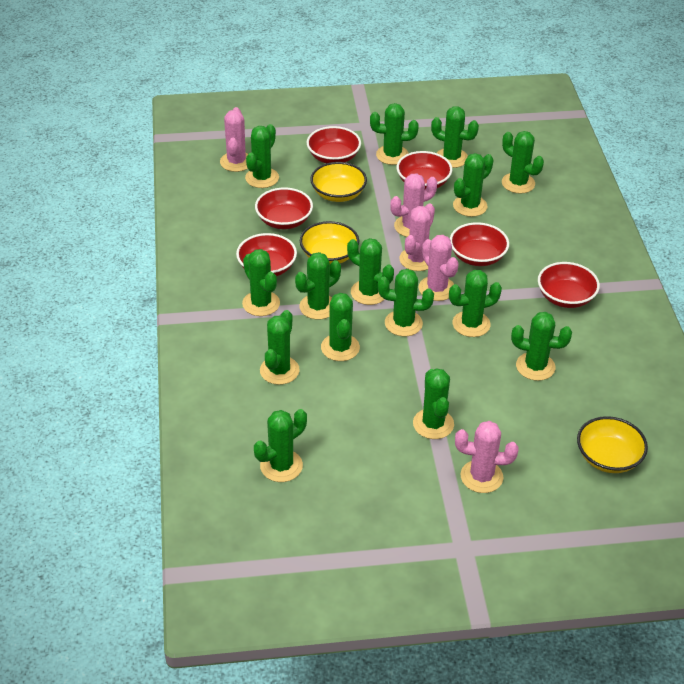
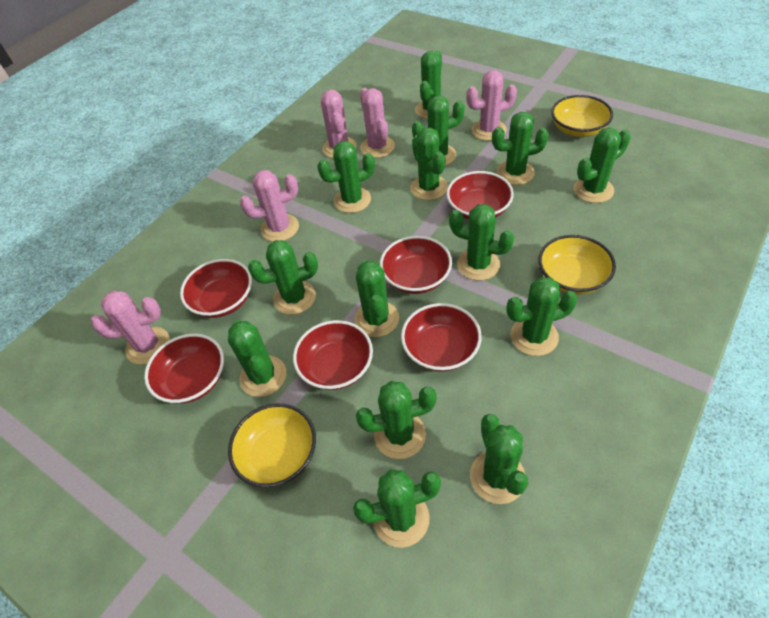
green cactus: 15 -> 14

